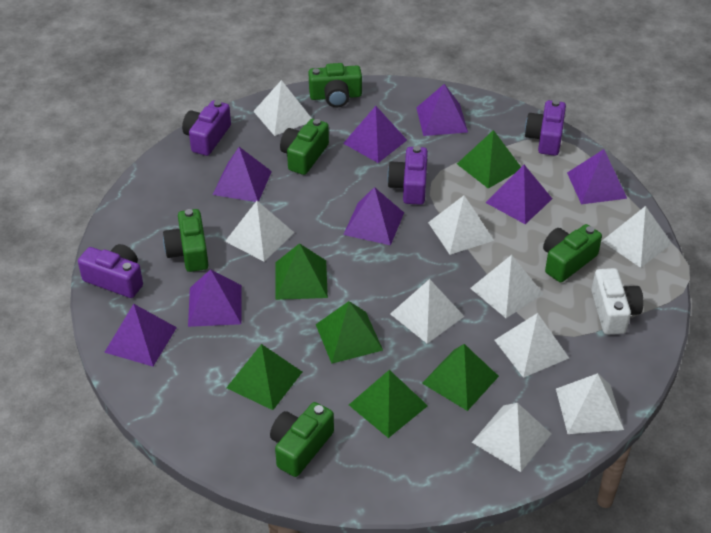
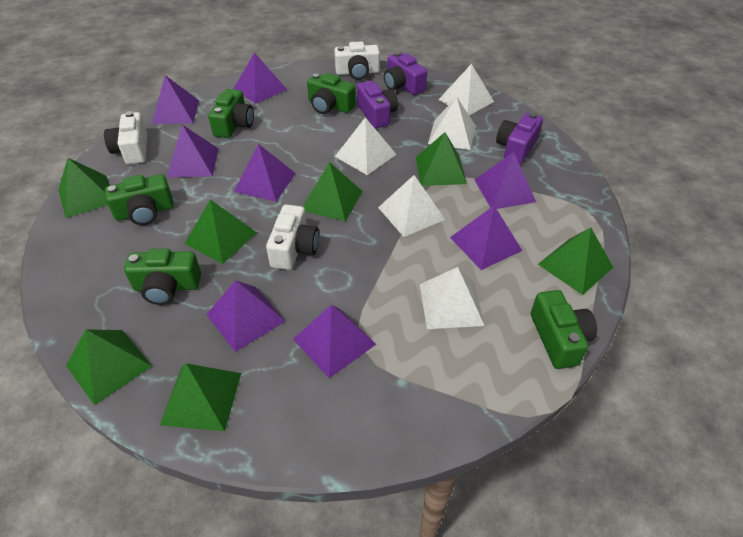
green pyramid: 6 -> 7
purple camera: 4 -> 3
white camera: 1 -> 3
white pyramid: 9 -> 5

